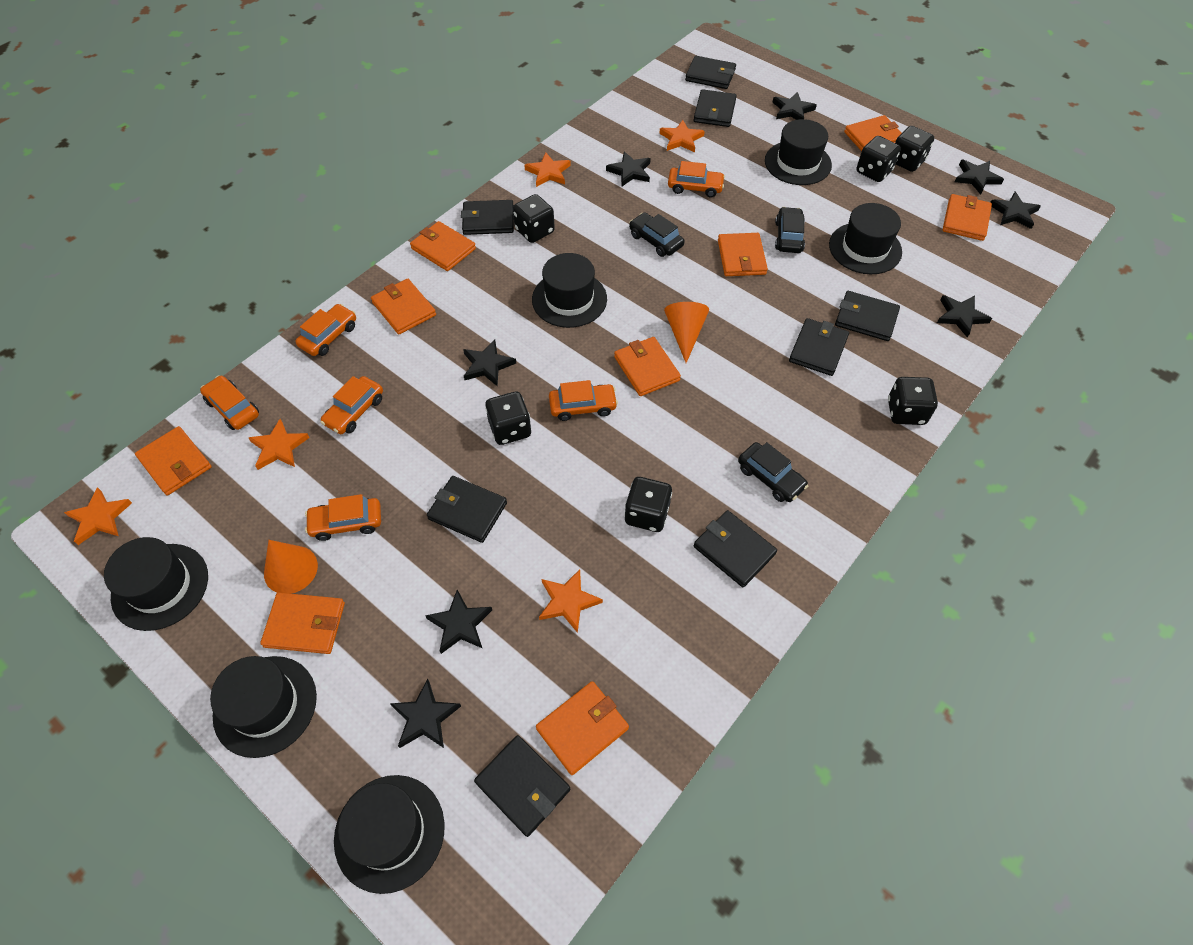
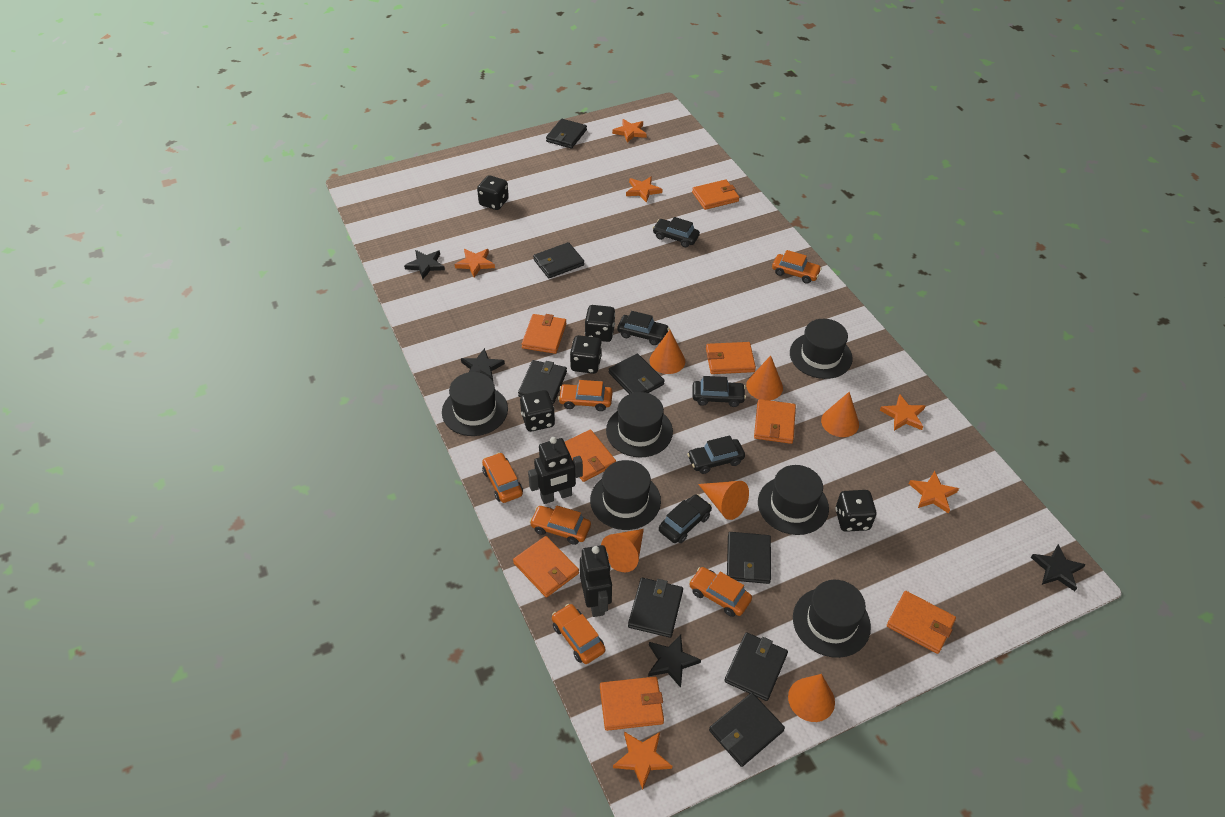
black car: 3 -> 5
black dice: 6 -> 5
black robot: 0 -> 2
black star: 8 -> 4
orange cone: 2 -> 6
orange star: 5 -> 6
orange wallet: 9 -> 8

